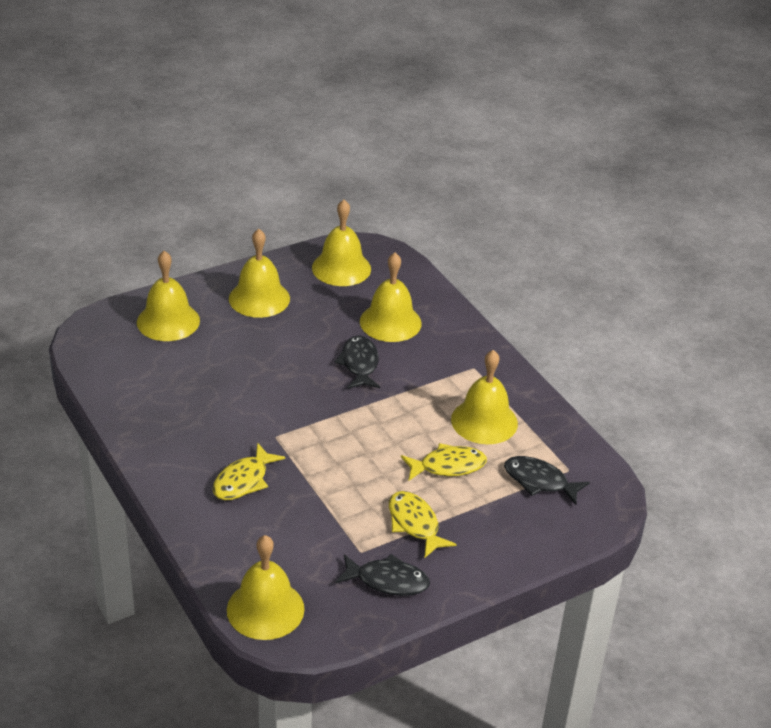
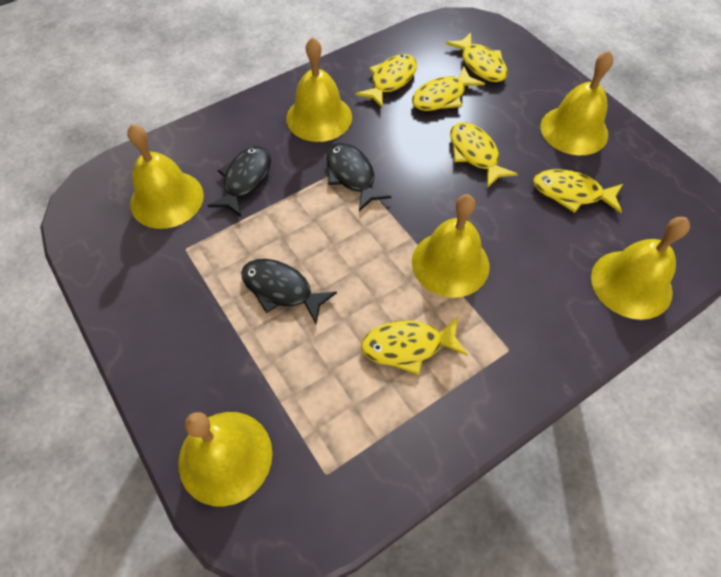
yellow fish: 3 -> 6

